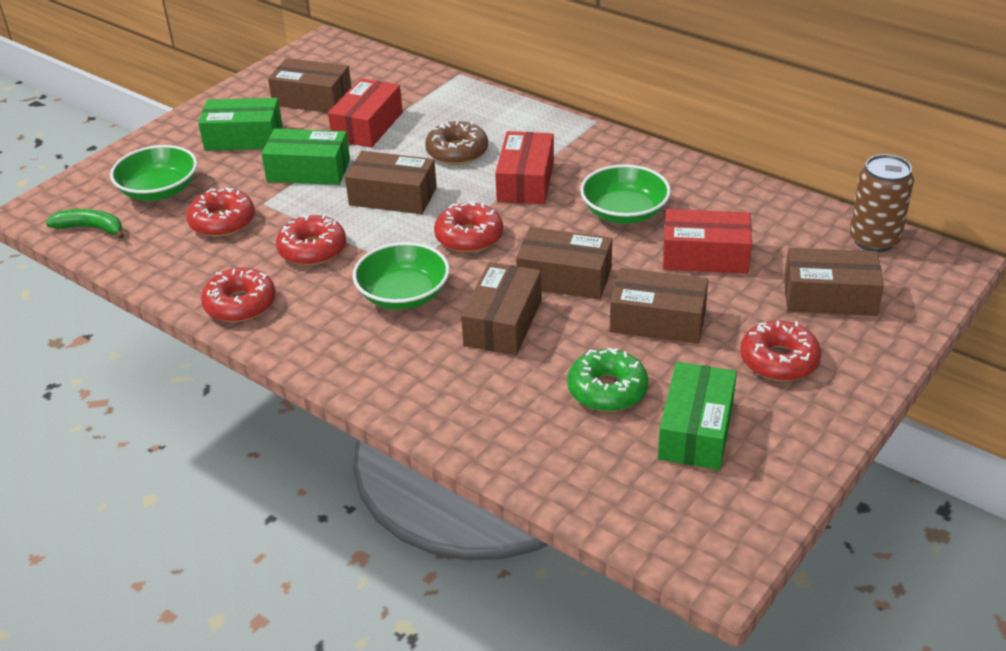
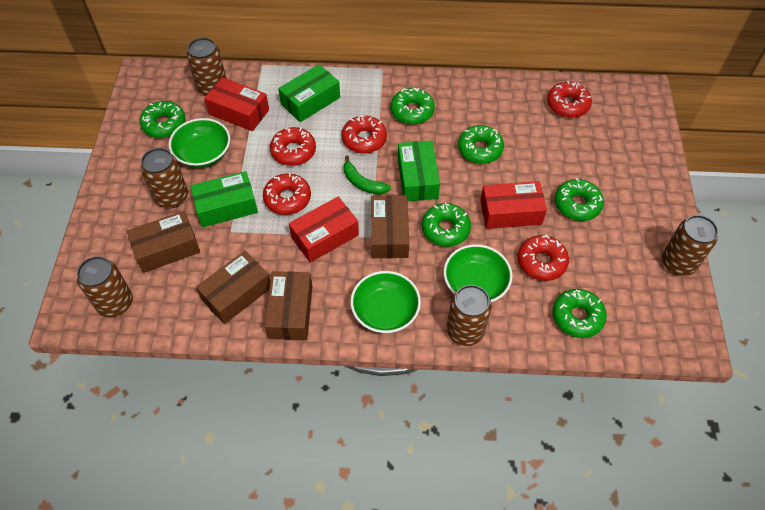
brown box: 6 -> 4
brown can: 1 -> 5
brown donut: 1 -> 0
green donut: 1 -> 6

